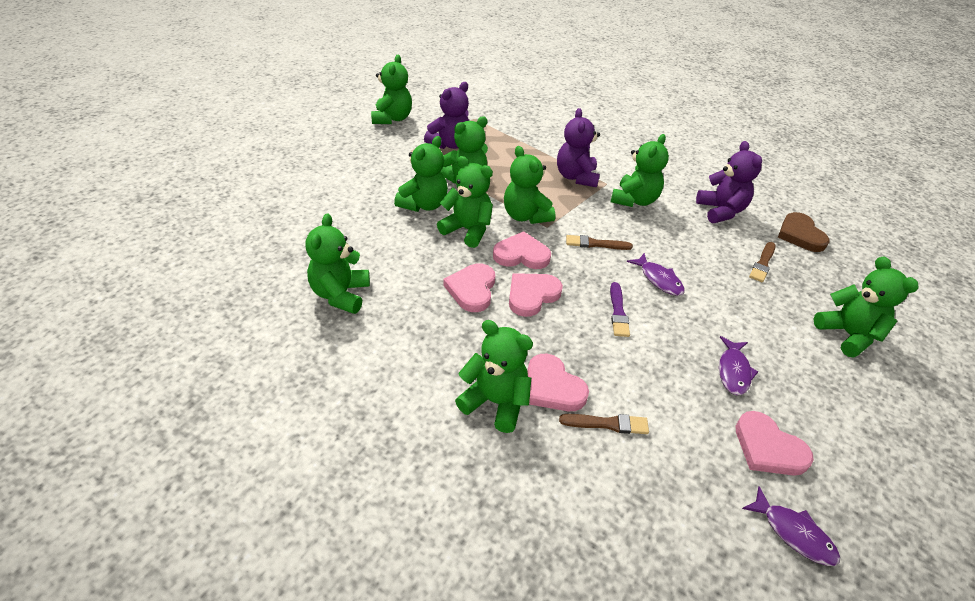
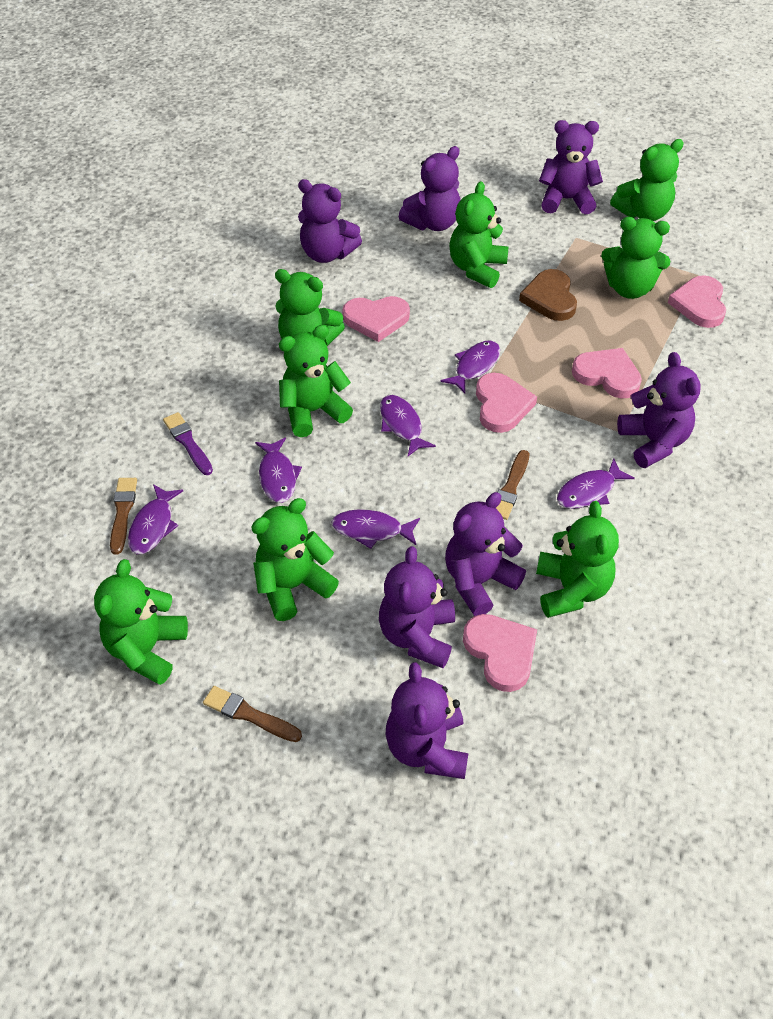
green teddy bear: 9 -> 8
purple fish: 3 -> 6
purple teddy bear: 3 -> 7

